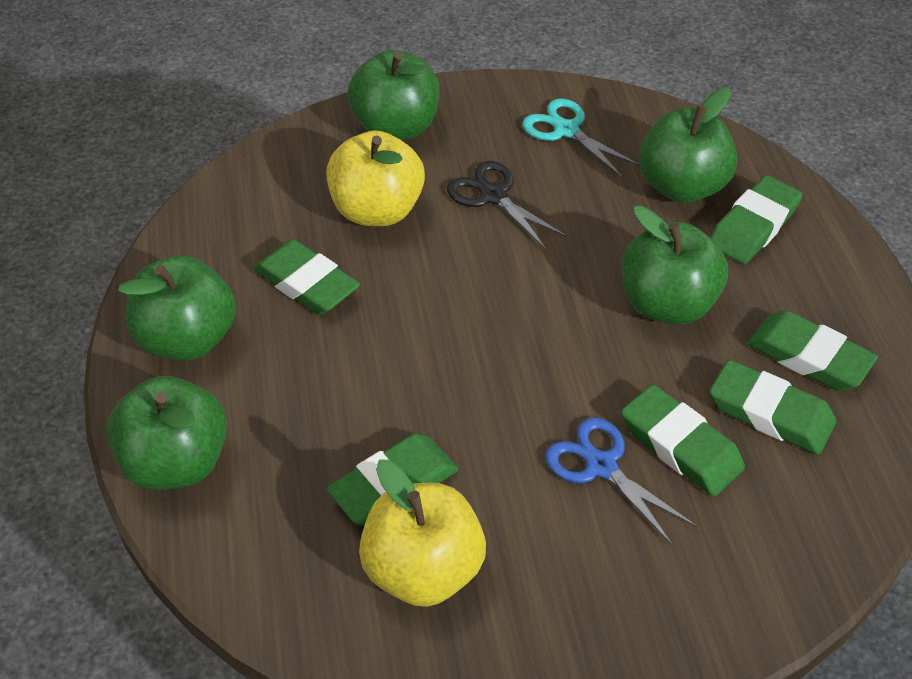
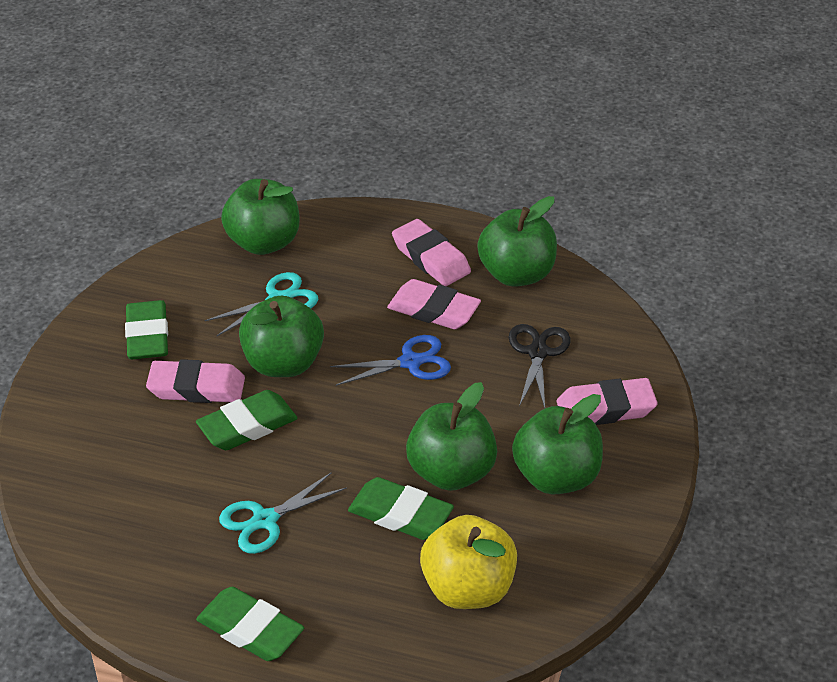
green eraser: 6 -> 4
pink eraser: 0 -> 4
turquoise scissors: 1 -> 2
yellow apple: 2 -> 1

